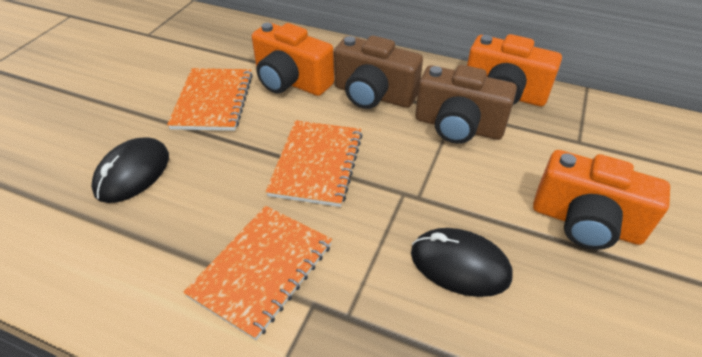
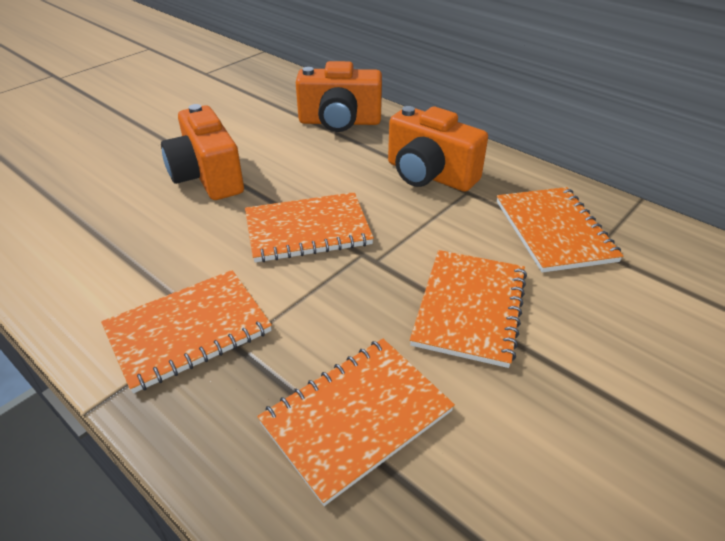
black mouse: 2 -> 0
brown camera: 2 -> 0
orange notebook: 3 -> 5

